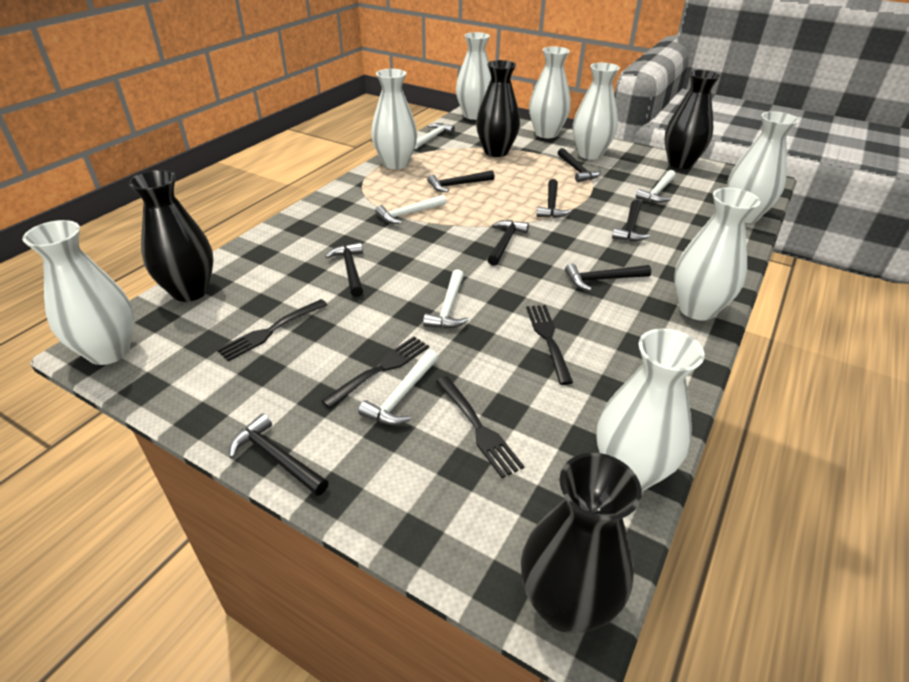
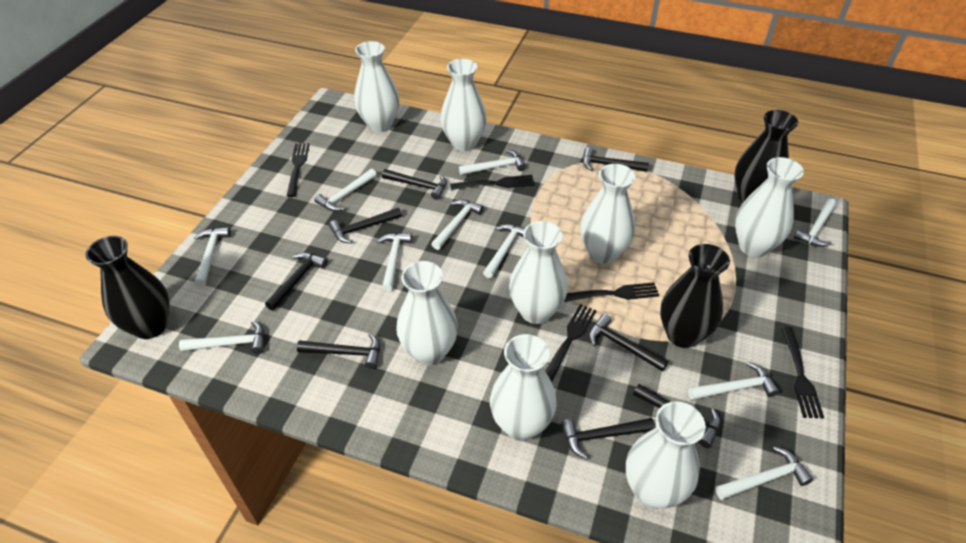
black fork: 4 -> 5
black vase: 4 -> 3
white hammer: 5 -> 10

